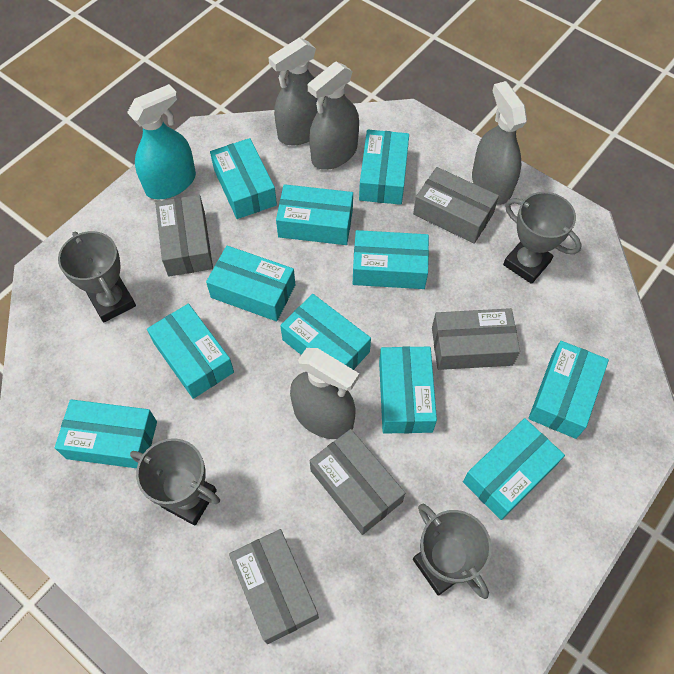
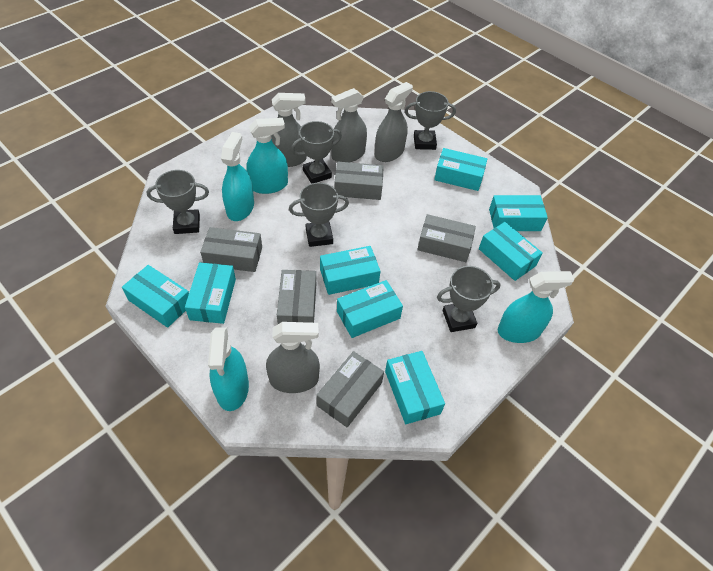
grey trophy: 4 -> 5
turquoise box: 11 -> 8
turquoise spray bottle: 1 -> 4

